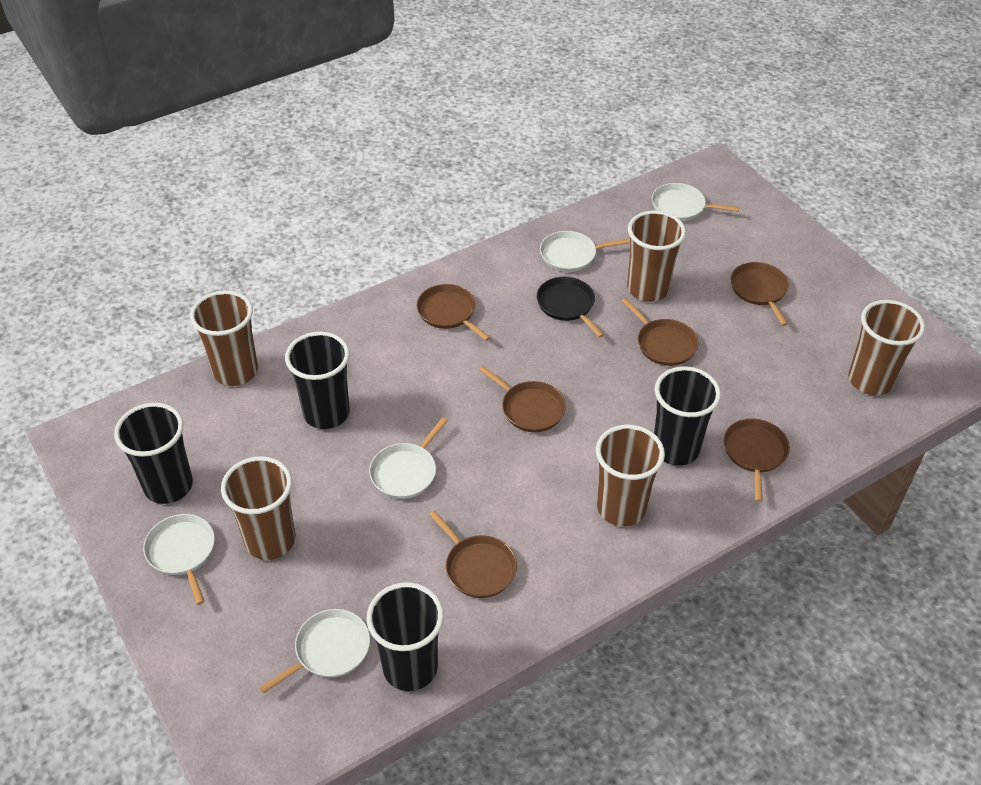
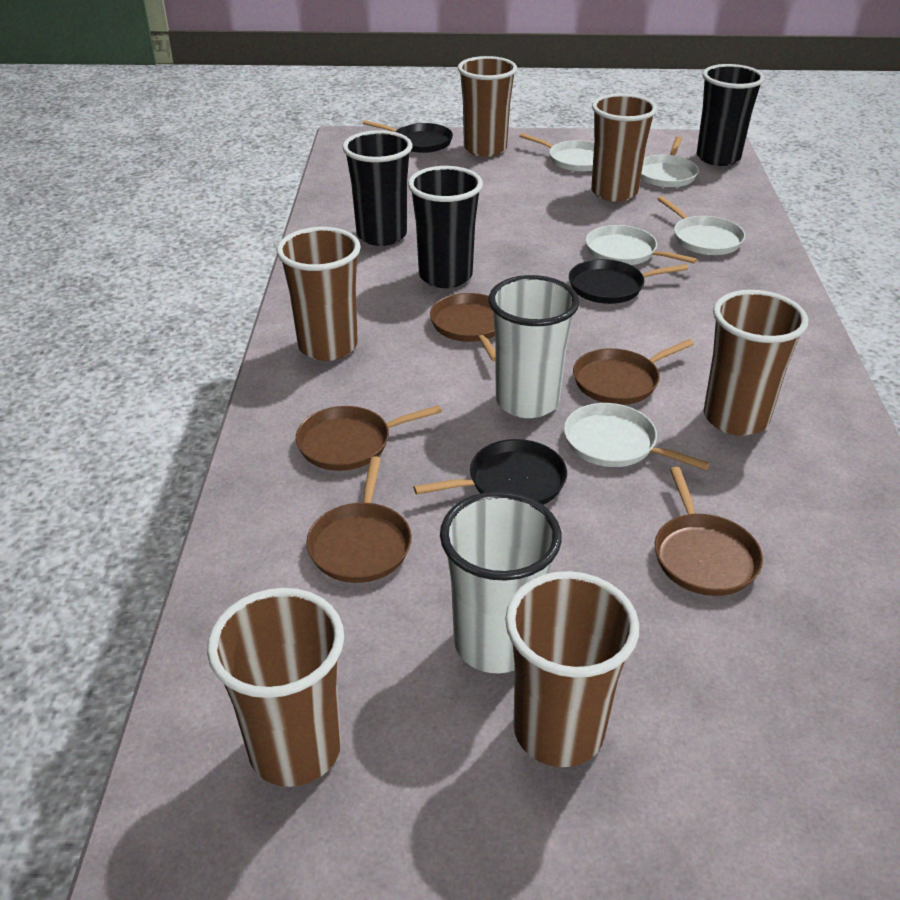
black cup: 4 -> 3
black pan: 1 -> 3
brown cup: 5 -> 6
brown pan: 6 -> 5
white cup: 0 -> 2

